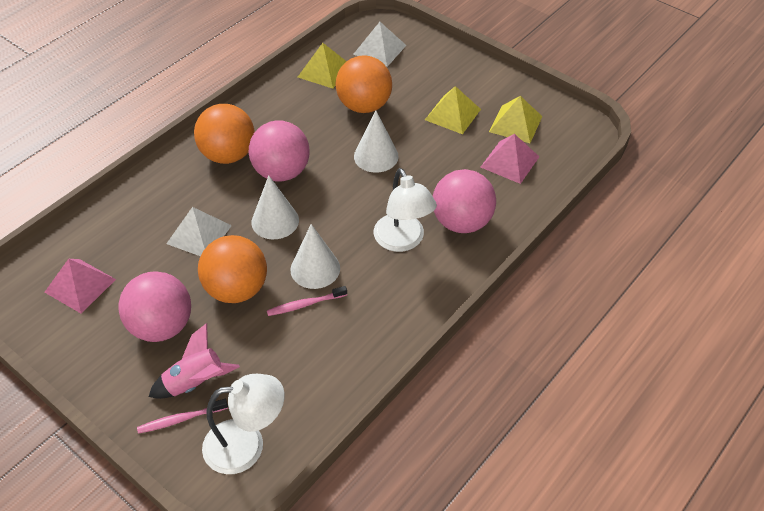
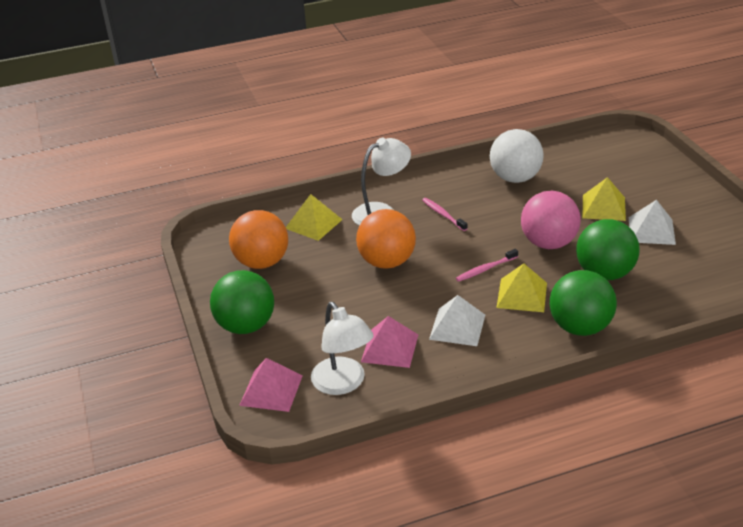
green ball: 0 -> 3
orange ball: 3 -> 2
pink ball: 3 -> 1
pink rocket: 1 -> 0
white ball: 0 -> 1
white cone: 3 -> 0

